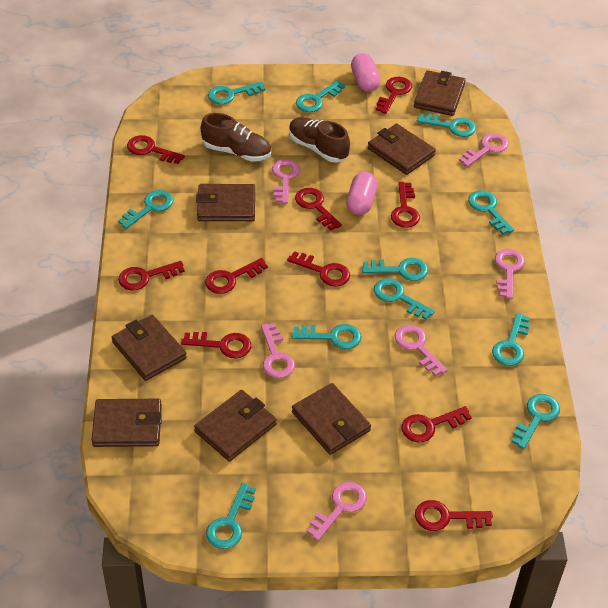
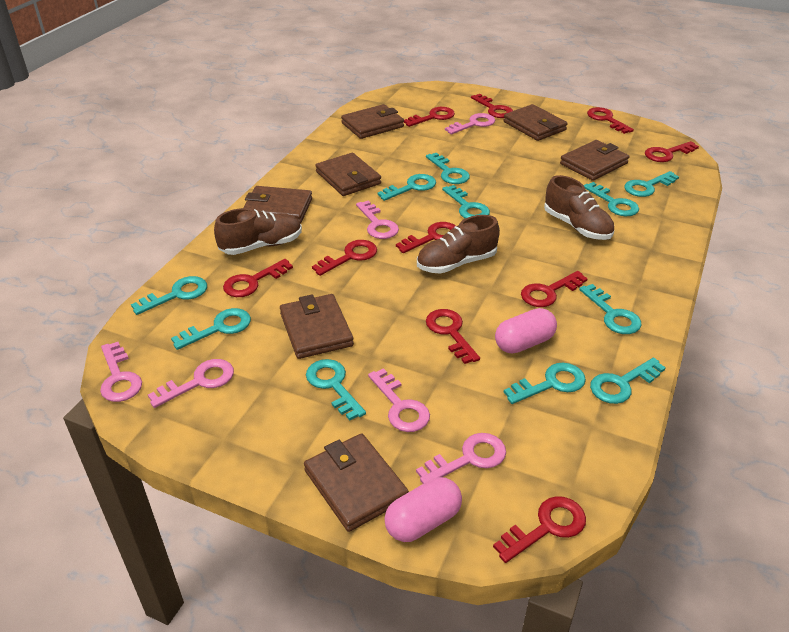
brown shoe: 2 -> 3

